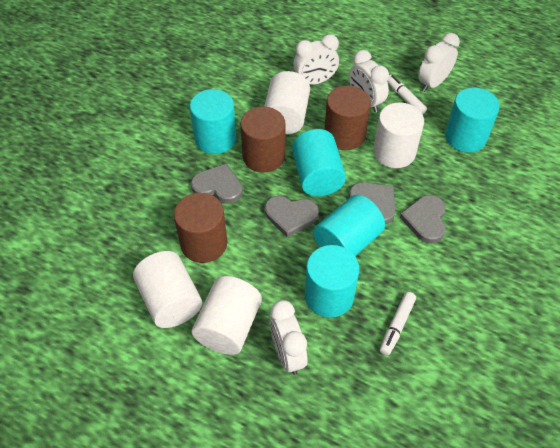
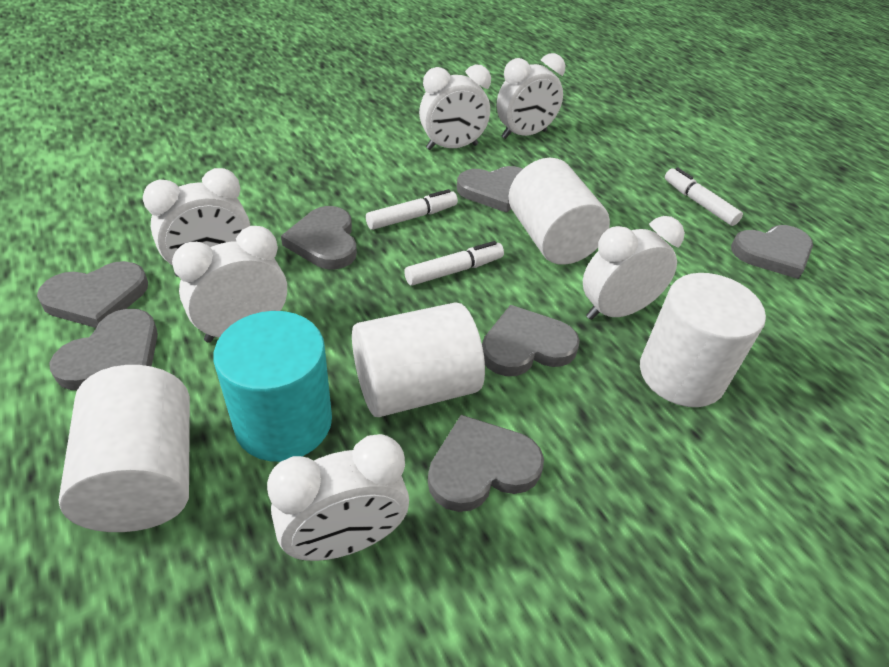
brown cylinder: 3 -> 0
grey heart: 4 -> 7
turquoise cylinder: 5 -> 1
white clock: 4 -> 6
white marker: 2 -> 3

